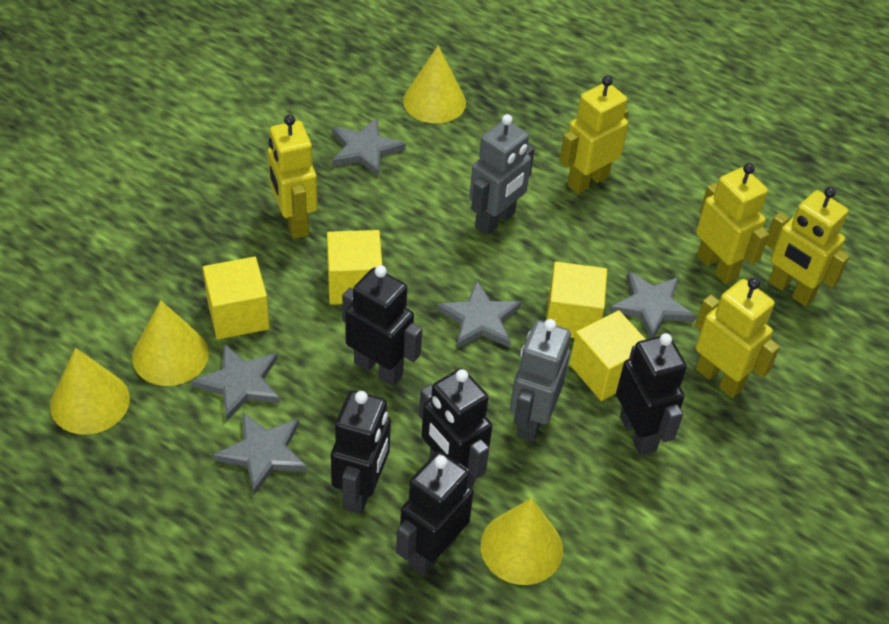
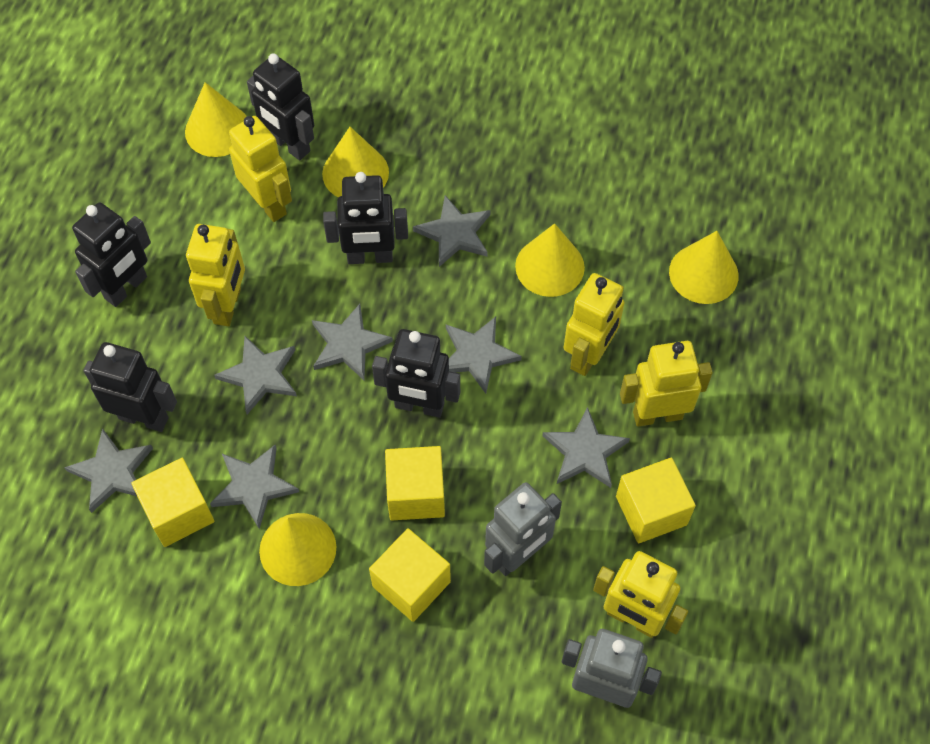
grey star: 5 -> 7
yellow cone: 4 -> 5

